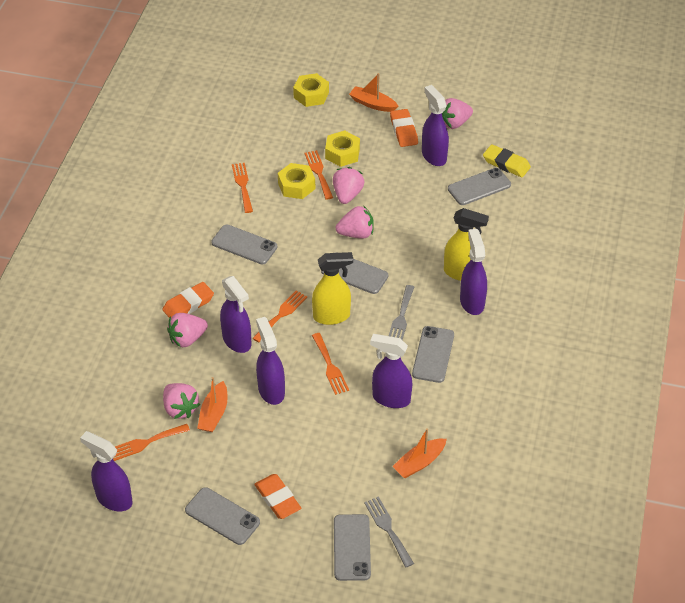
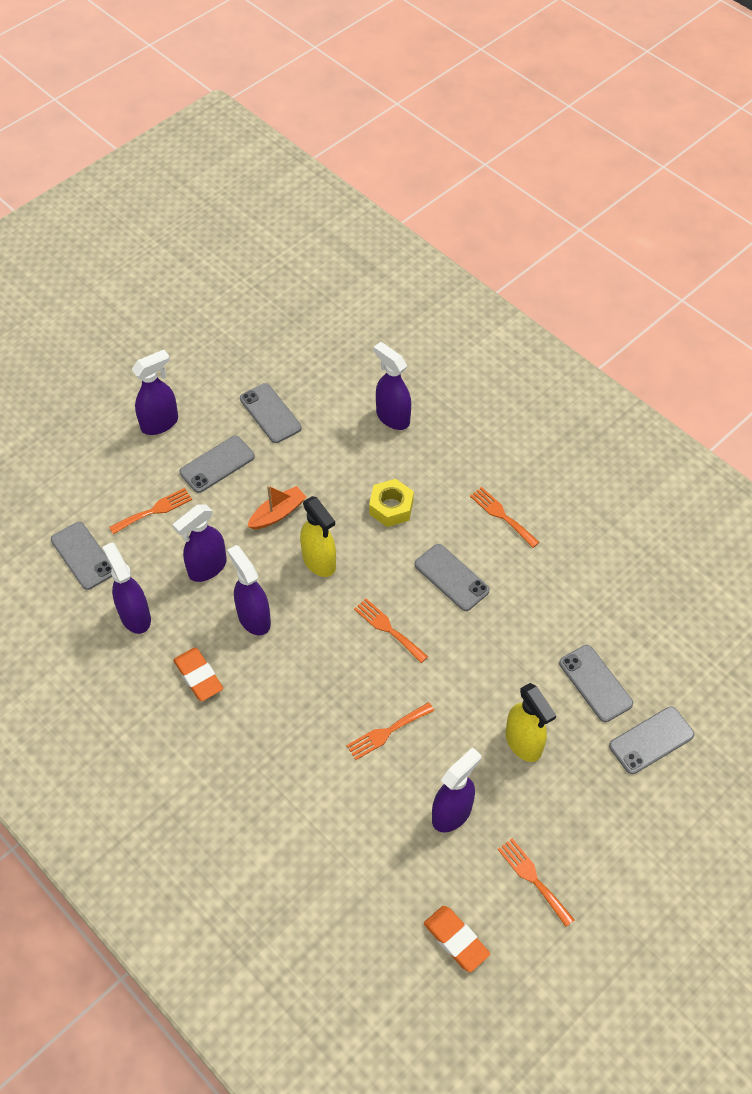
grey fork: 2 -> 0
orange boat: 3 -> 1
orange eraser: 3 -> 2
pink strawberry: 5 -> 0
yellow eraser: 1 -> 0
yellow nut: 3 -> 1

